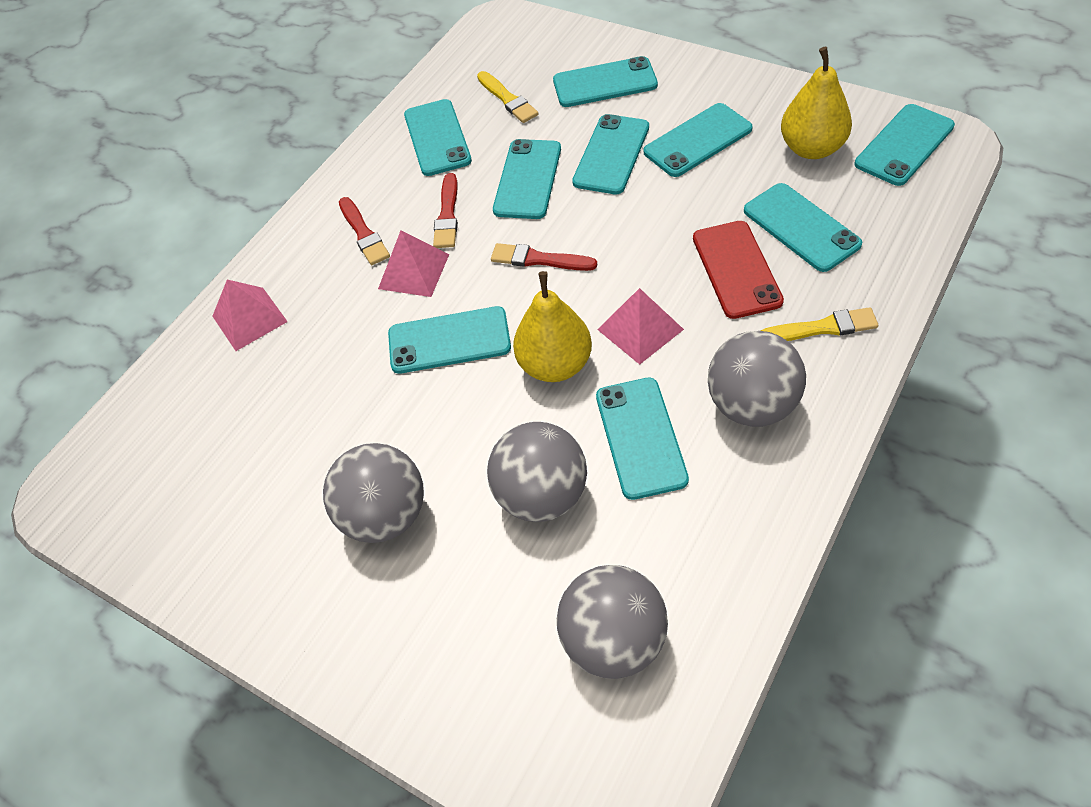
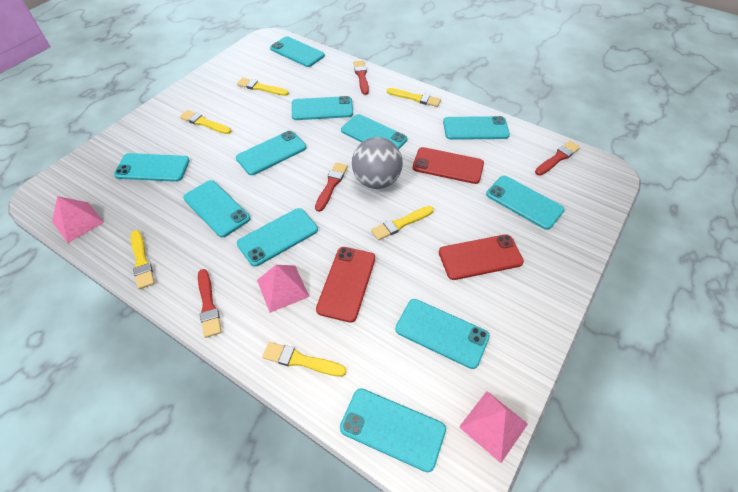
grey ball: 4 -> 1
red brush: 3 -> 4
red phone: 1 -> 3
turquoise phone: 9 -> 11
yellow brush: 2 -> 6
yellow pear: 2 -> 0

